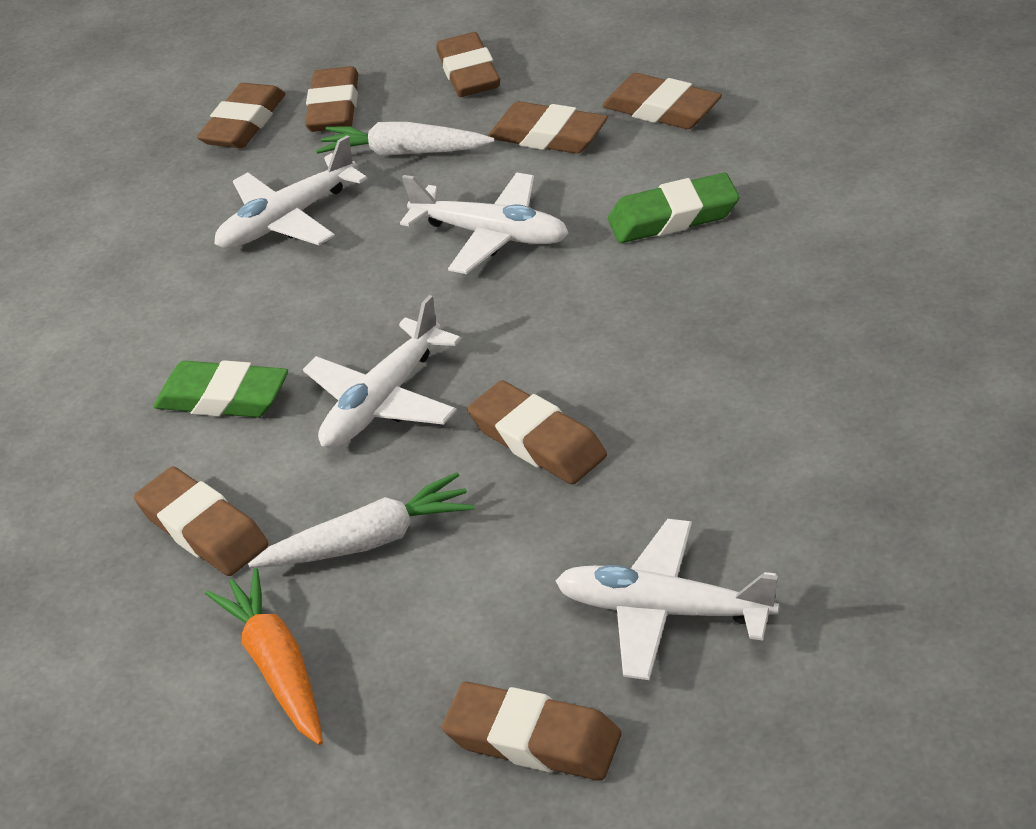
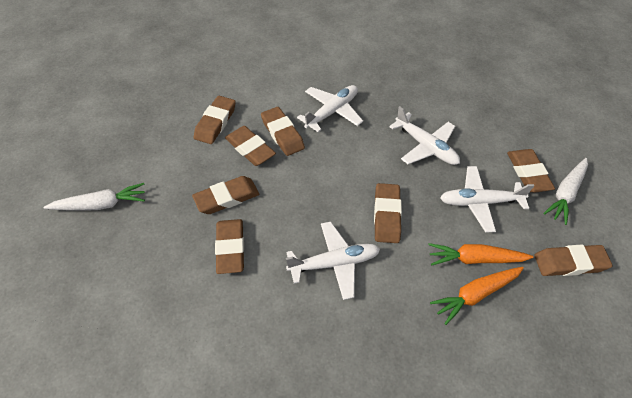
green eraser: 2 -> 0
orange carrot: 1 -> 2

